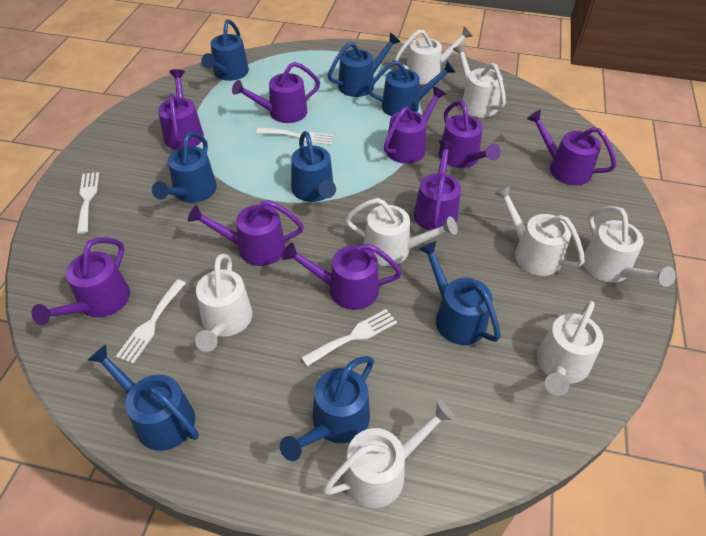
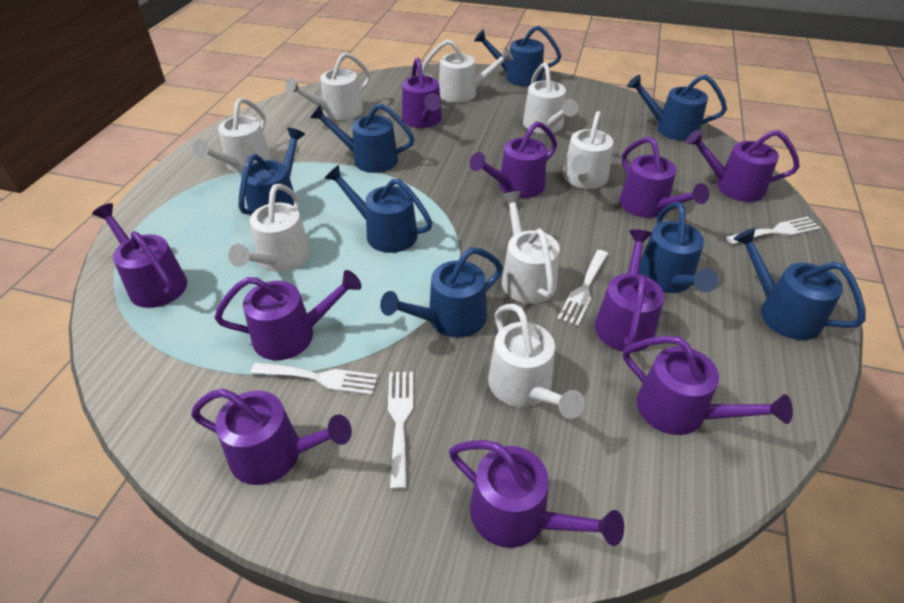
purple watering can: 9 -> 10

